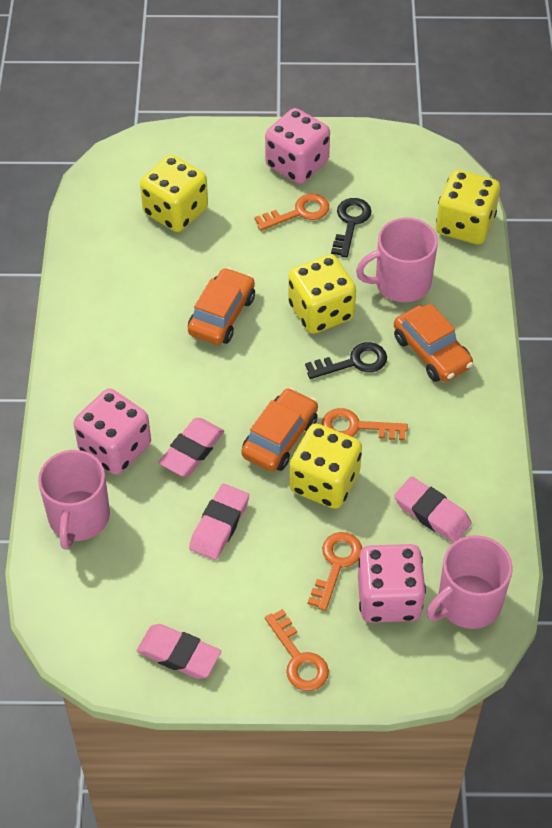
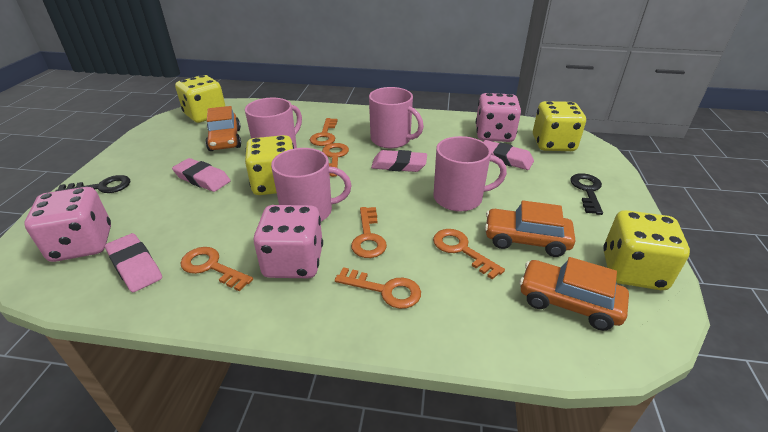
orange key: 4 -> 6
pink mug: 3 -> 4

